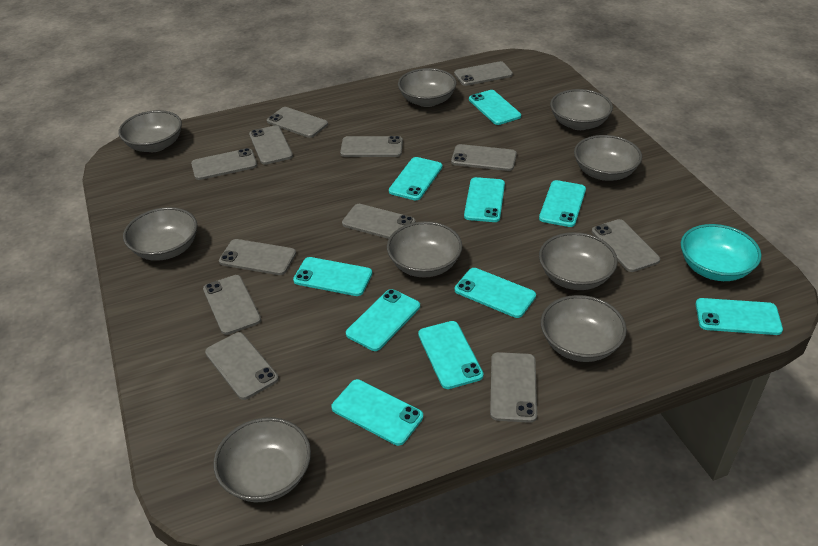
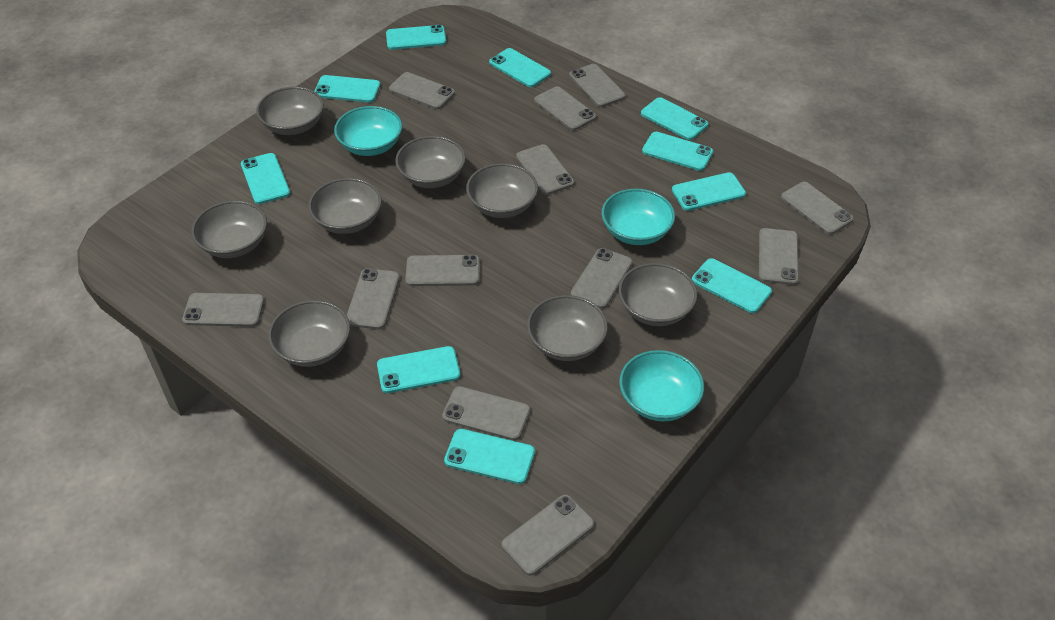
grey bowl: 9 -> 8
turquoise bowl: 1 -> 3

